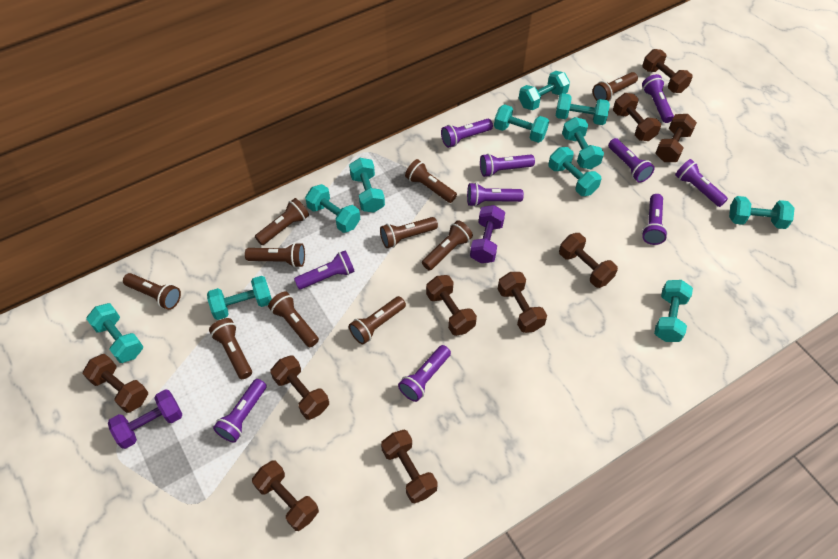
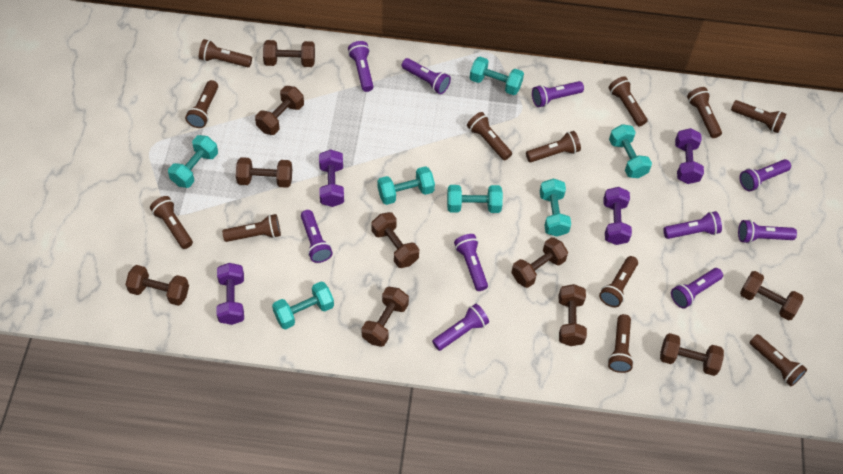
brown flashlight: 10 -> 12
purple dumbbell: 2 -> 4
turquoise dumbbell: 11 -> 7

